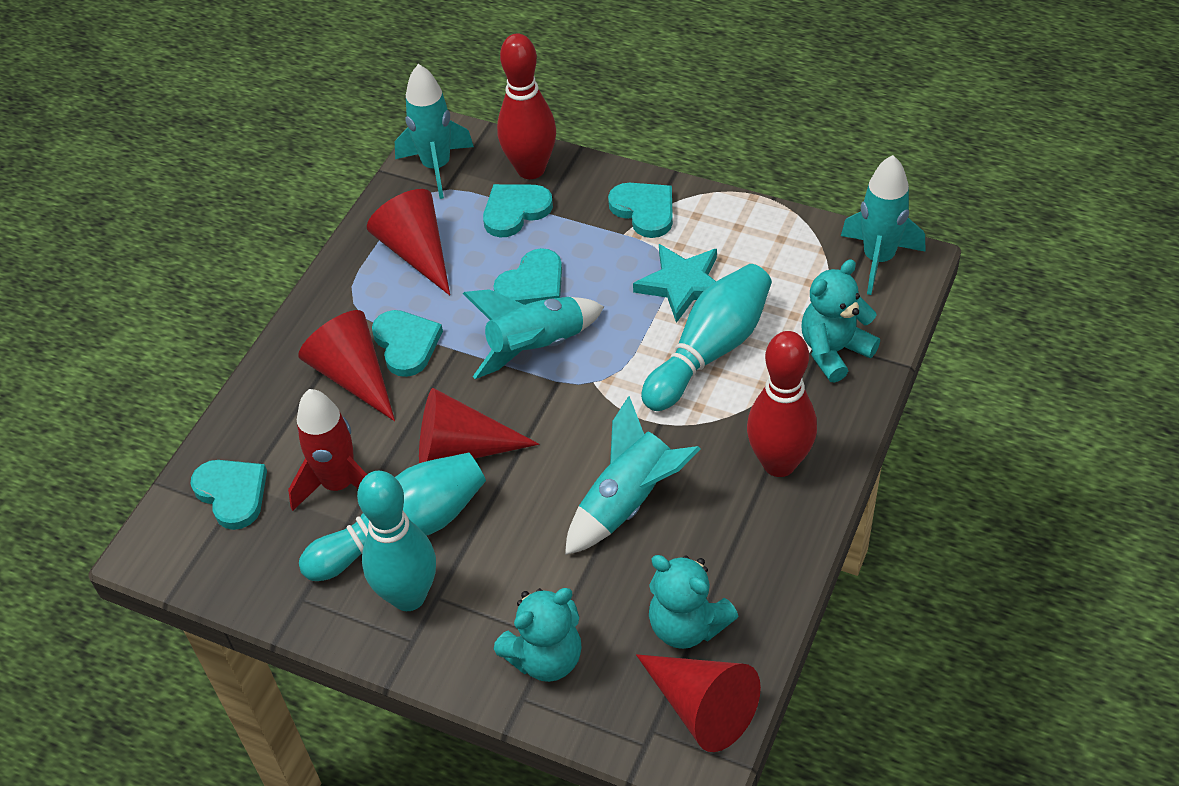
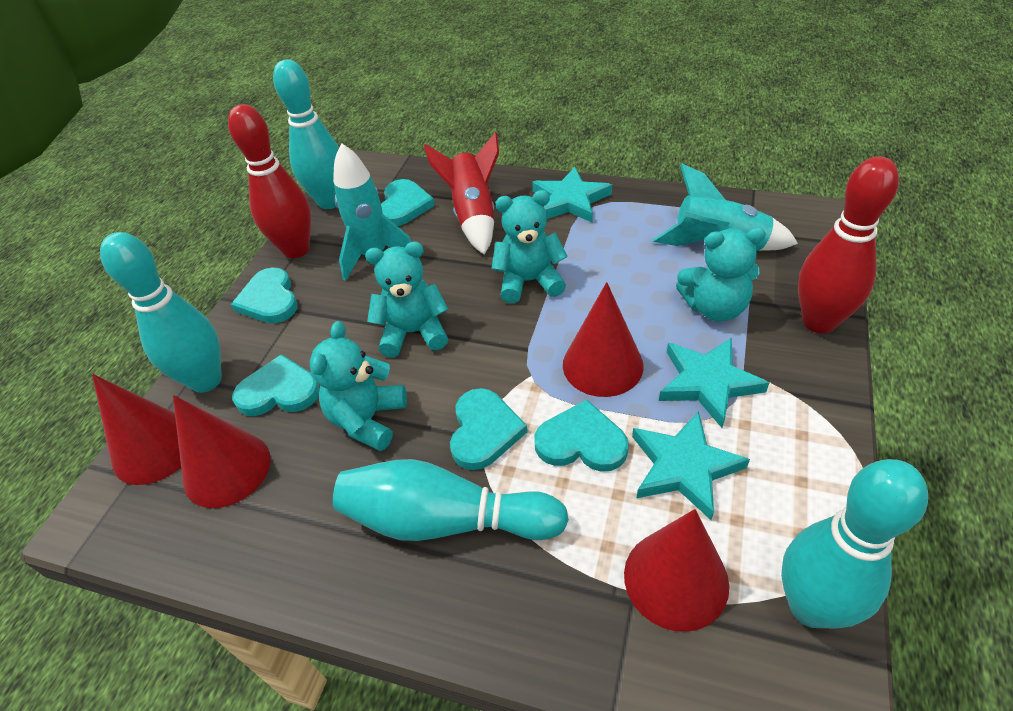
turquoise bowling pin: 3 -> 4
turquoise rocket: 4 -> 2
turquoise star: 1 -> 3
turquoise teddy bear: 3 -> 4

